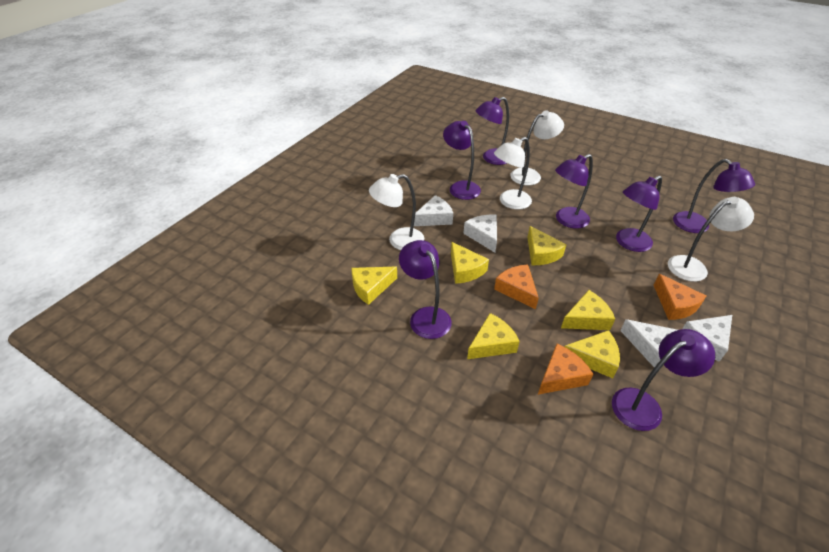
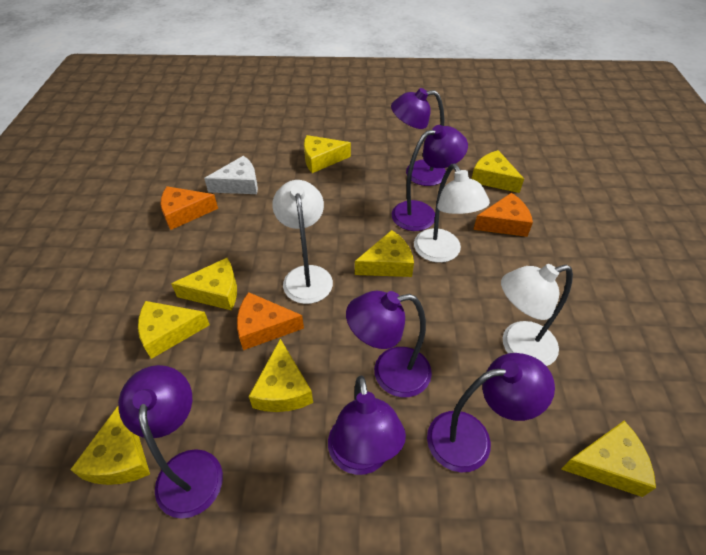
purple lamp: 7 -> 6
white cheese: 4 -> 1
white lamp: 4 -> 3
yellow cheese: 6 -> 8

